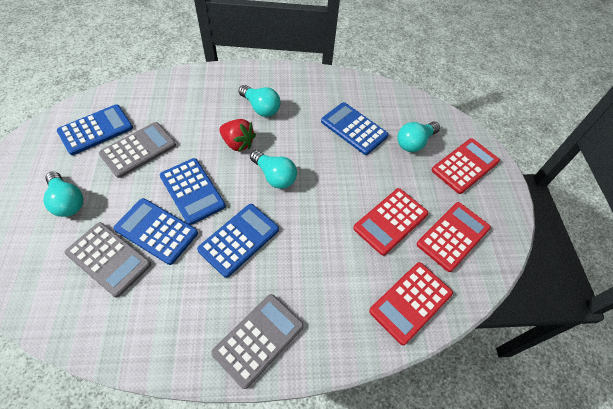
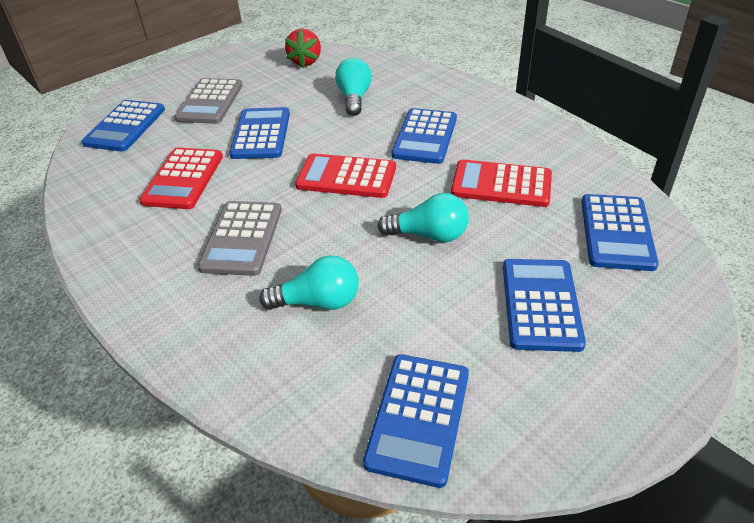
blue calculator: 5 -> 6
grey calculator: 3 -> 2
red calculator: 4 -> 3
turquoise light bulb: 4 -> 3

